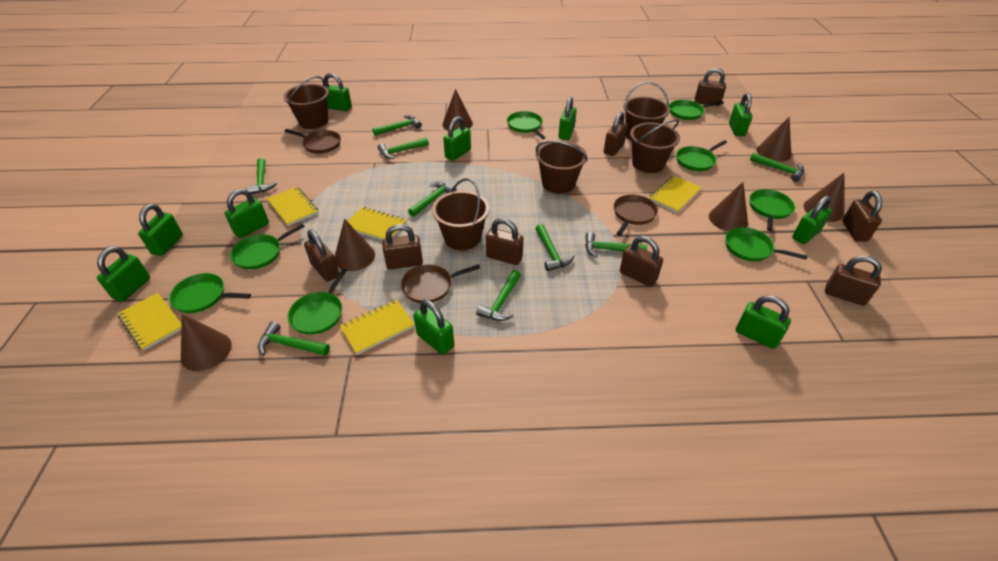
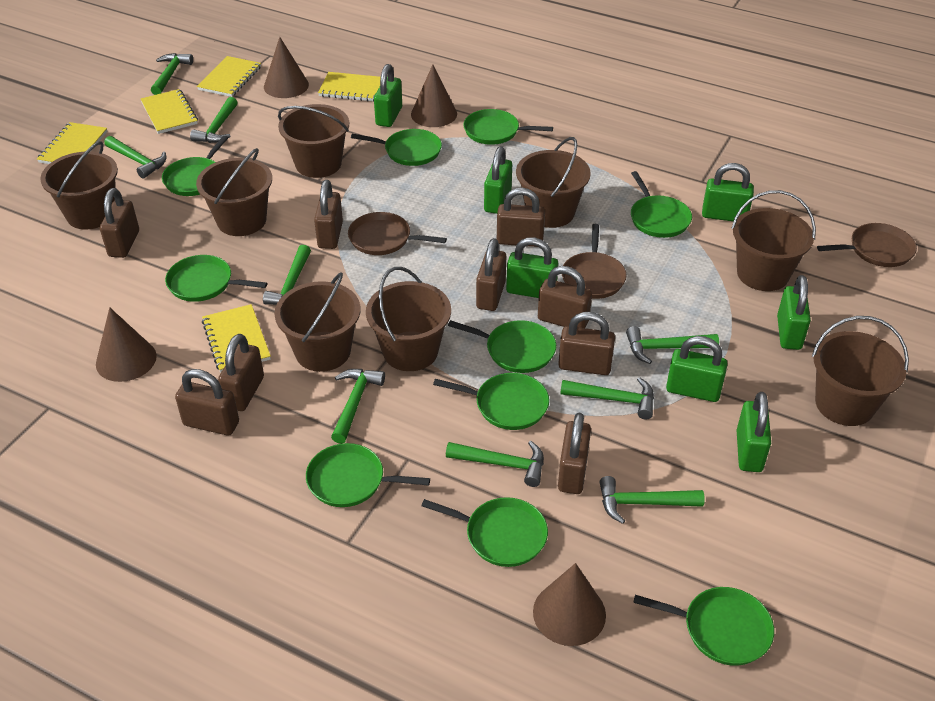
brown bucket: 5 -> 8
brown cone: 6 -> 4
brown padlock: 8 -> 9
green padlock: 10 -> 7
green pan: 8 -> 10

